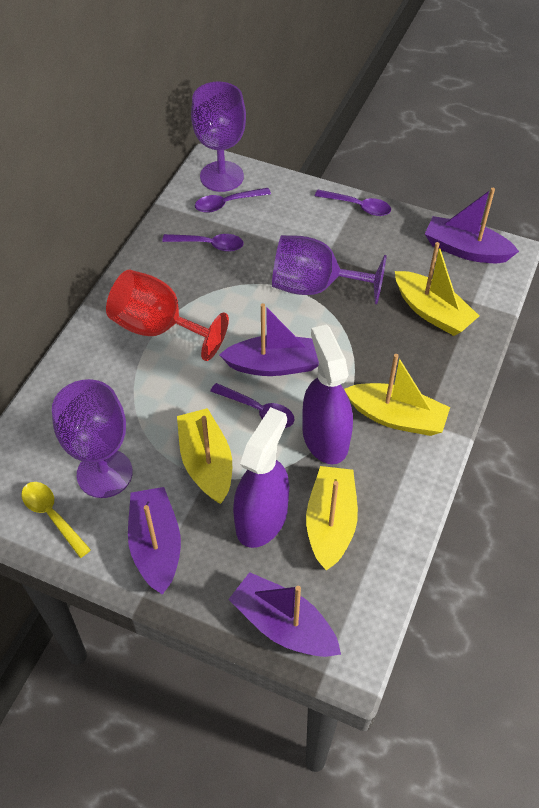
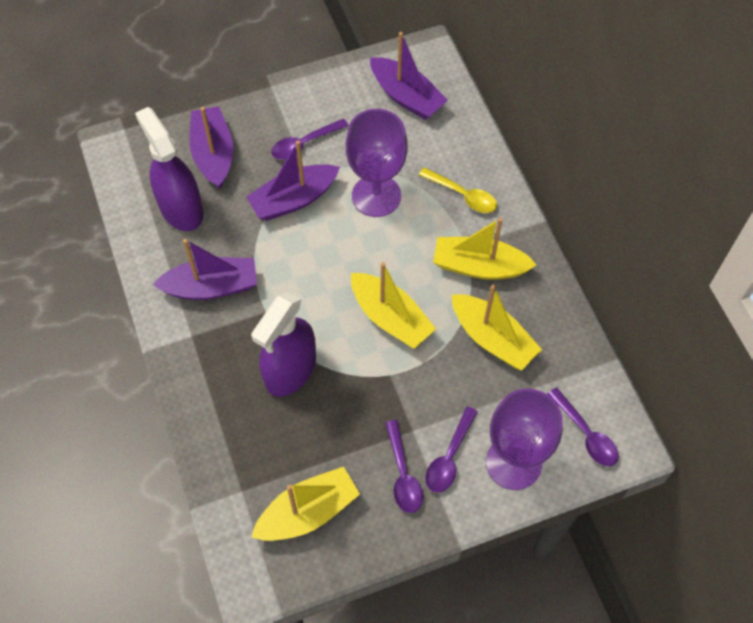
purple goblet: 3 -> 2
red goblet: 1 -> 0

